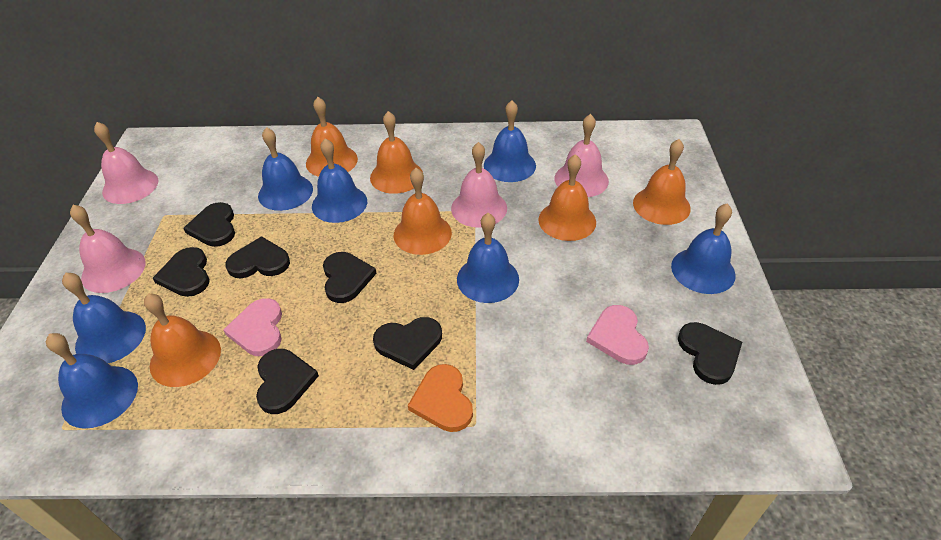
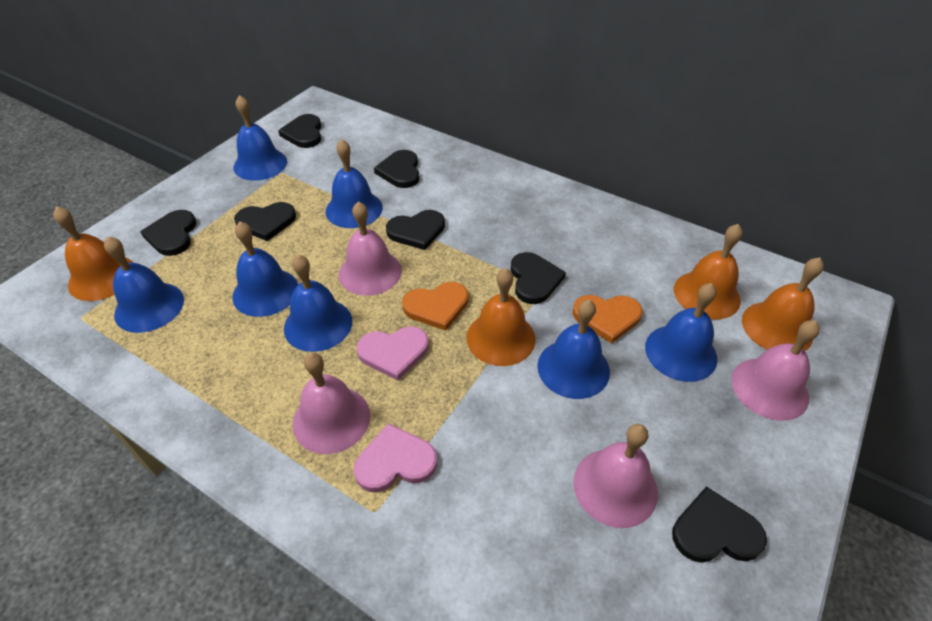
orange bell: 6 -> 4
orange heart: 1 -> 2

